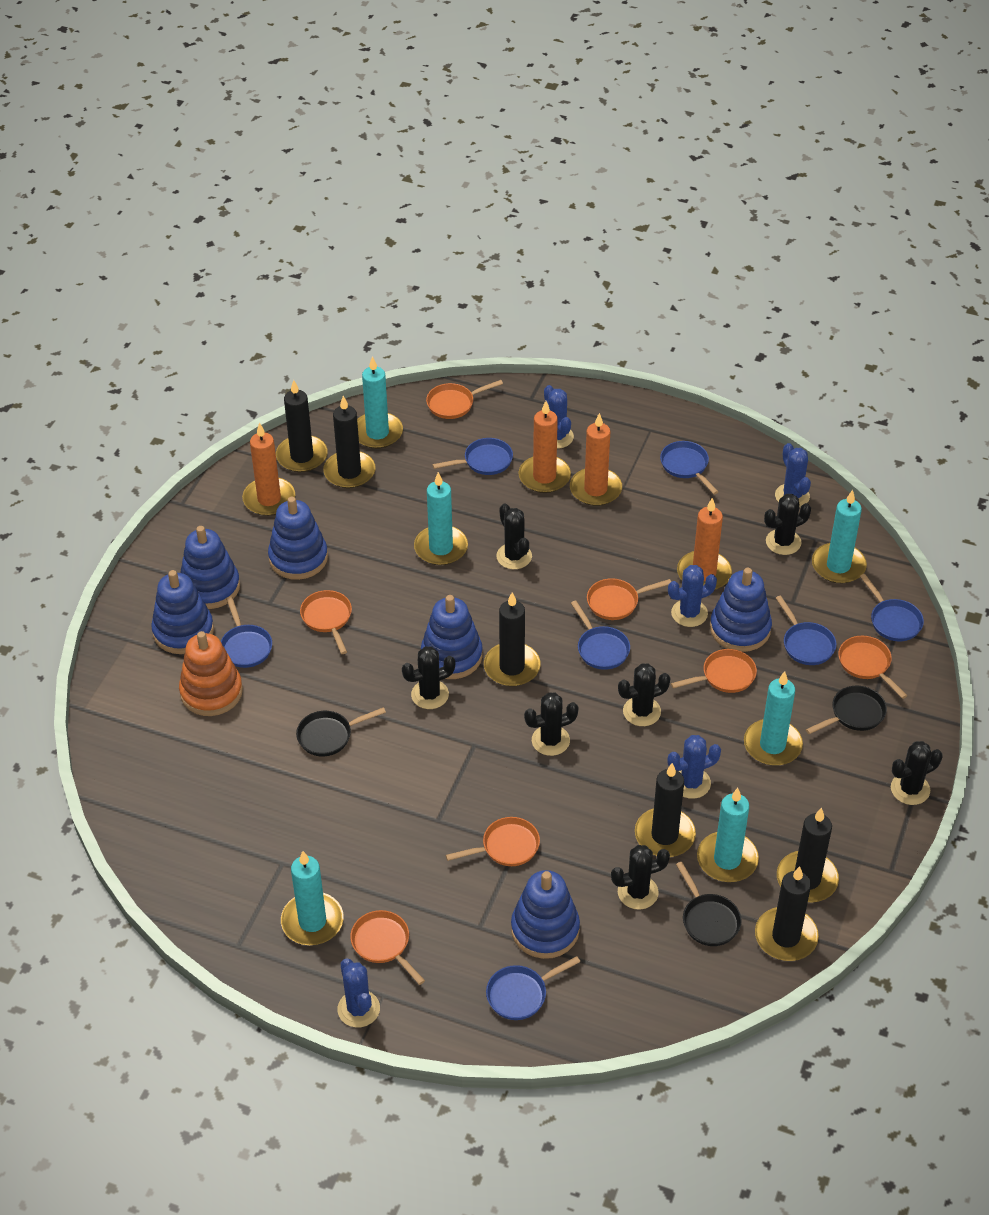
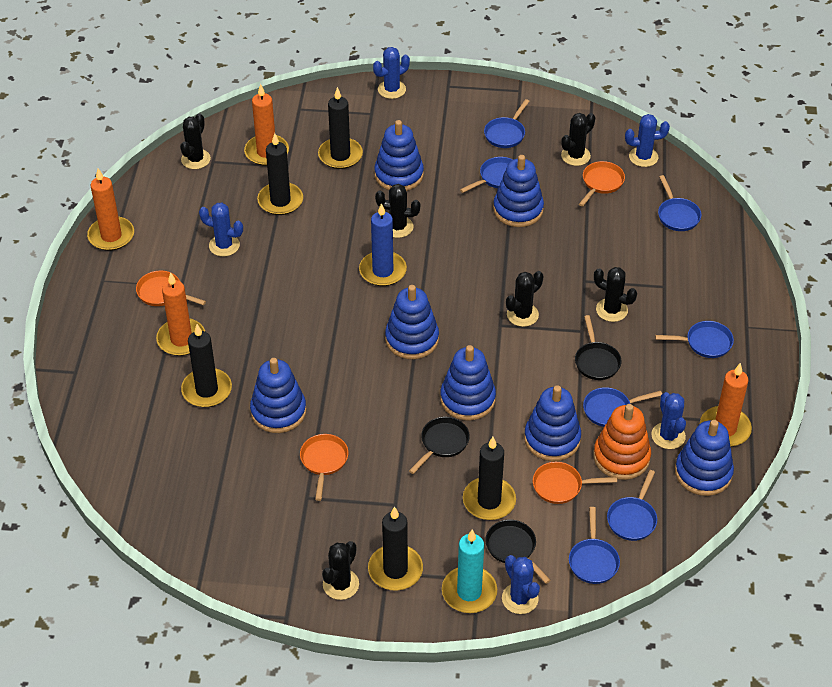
black cactus: 7 -> 6
black candle: 6 -> 5
blue candle: 0 -> 1
blue stacking toy: 6 -> 7
orange pan: 7 -> 4
turquoise candle: 6 -> 1

